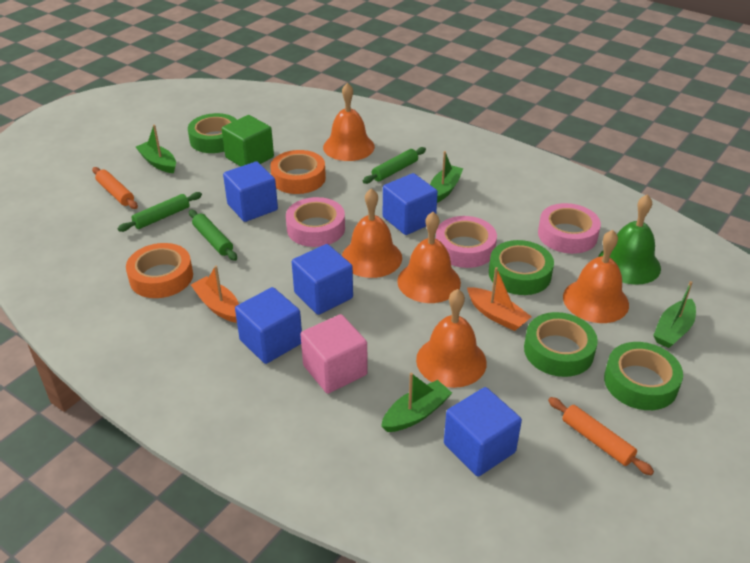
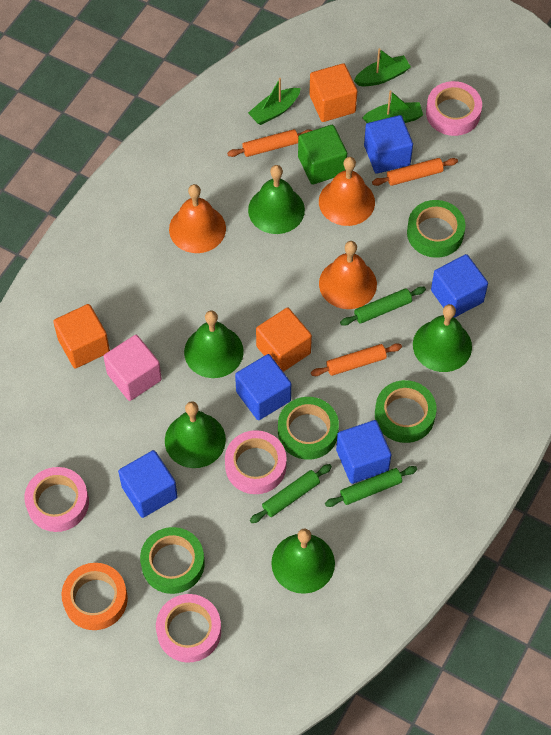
green bell: 1 -> 5
green boat: 4 -> 3
orange bell: 5 -> 3
orange boat: 2 -> 0
orange cube: 0 -> 3
orange rolling pin: 2 -> 3
orange tape: 2 -> 1
pink tape: 3 -> 4

